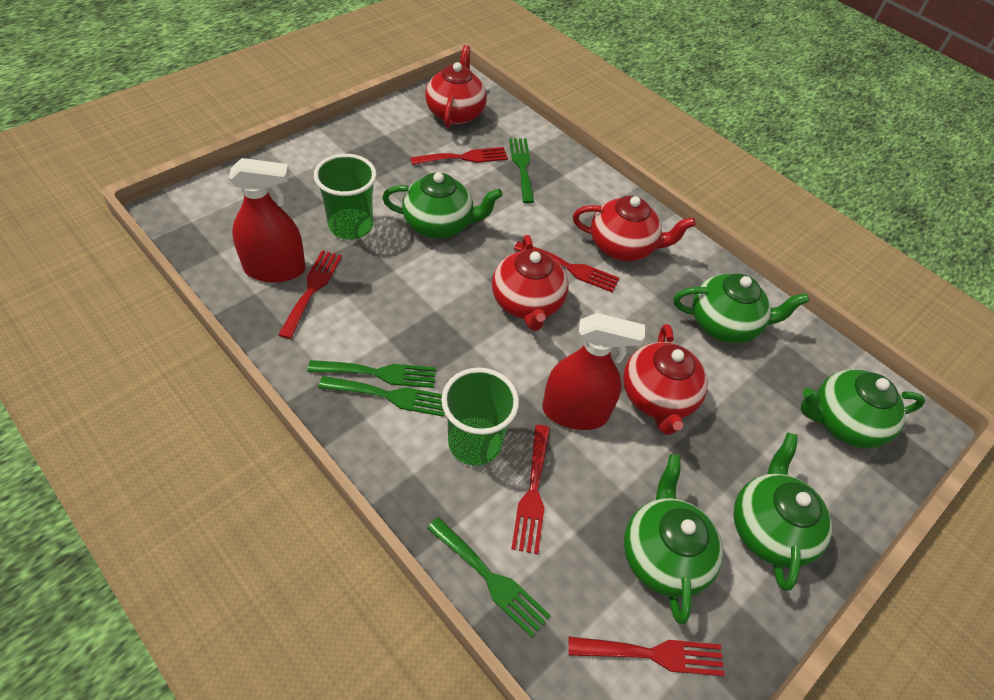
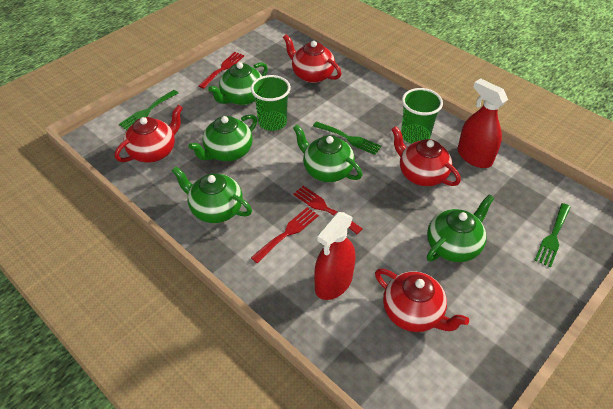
green fork: 4 -> 3
red fork: 5 -> 3

